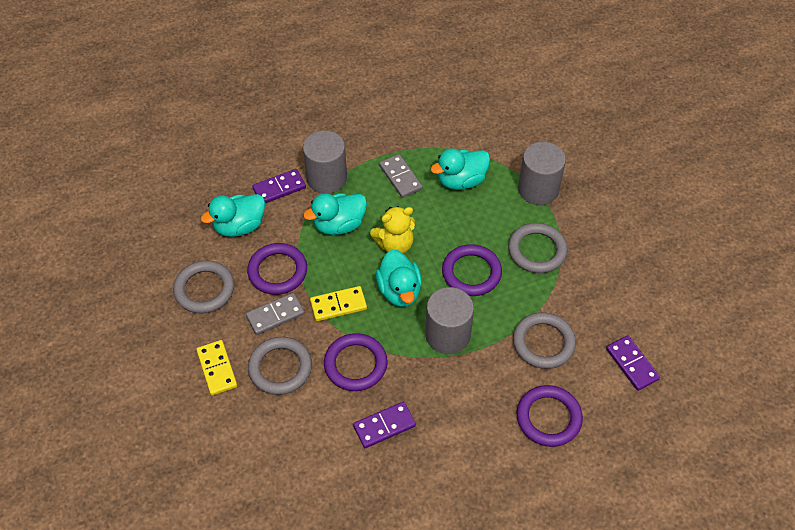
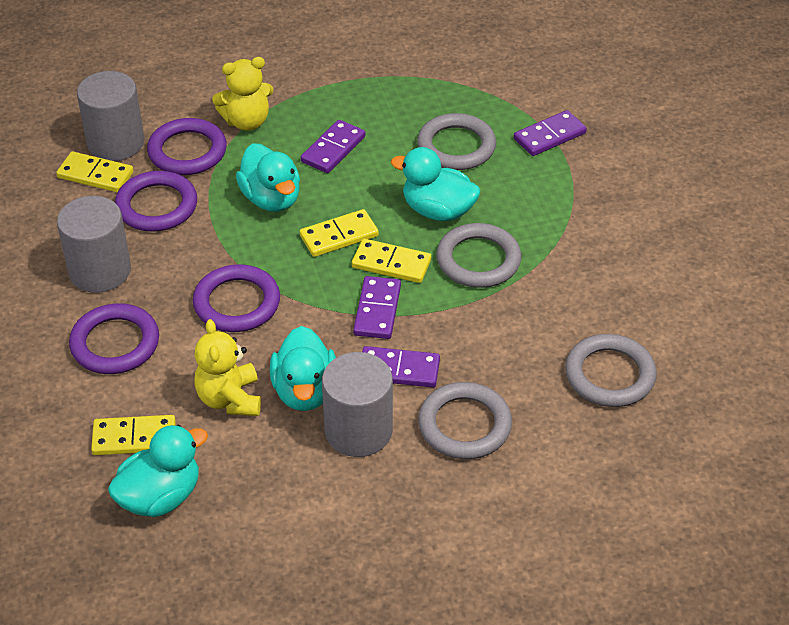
grey domino: 2 -> 0
purple domino: 3 -> 4
yellow domino: 2 -> 4
yellow teddy bear: 1 -> 2

